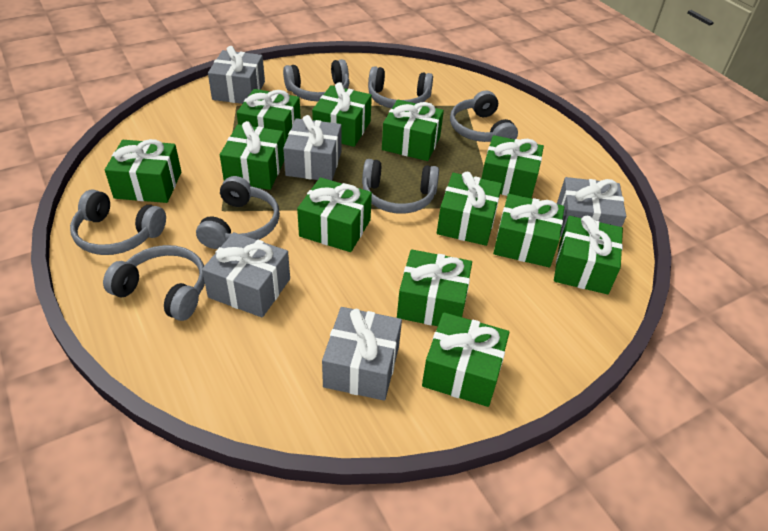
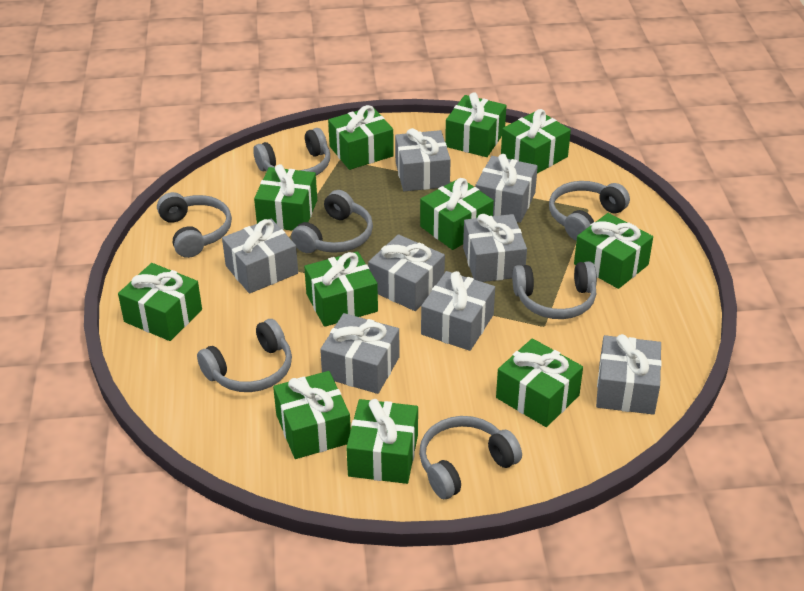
green gift: 12 -> 11
grey gift: 5 -> 8

